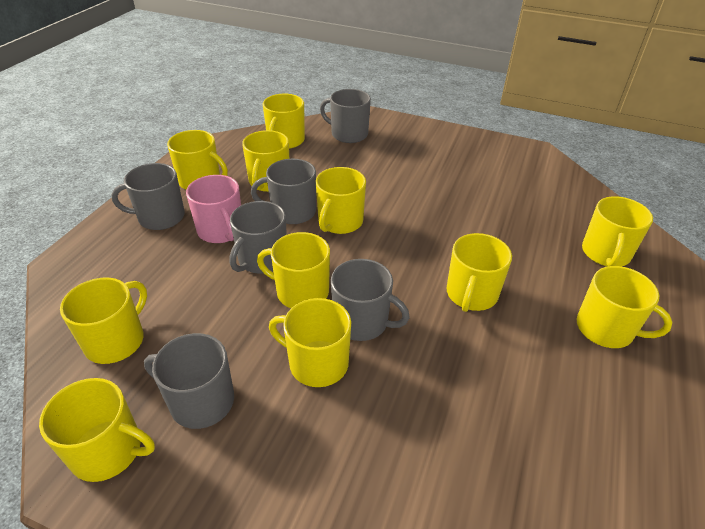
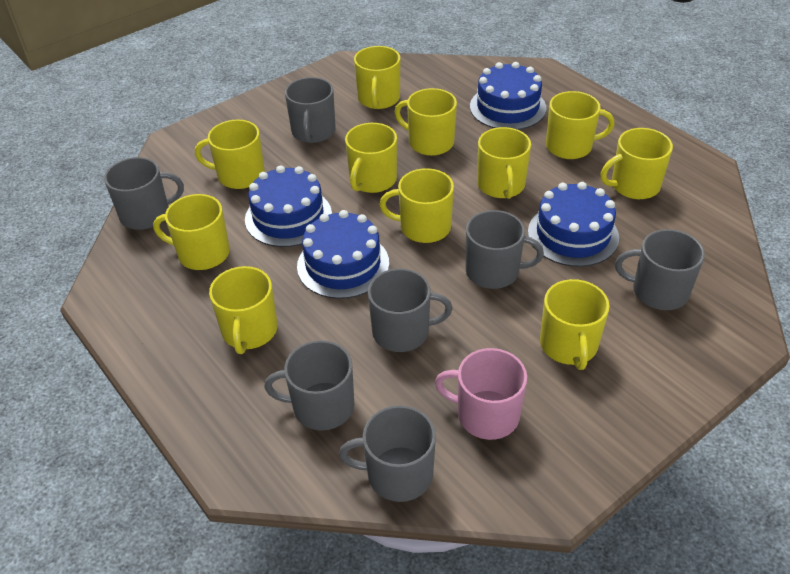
blue cake: 0 -> 4
grey mug: 6 -> 7

